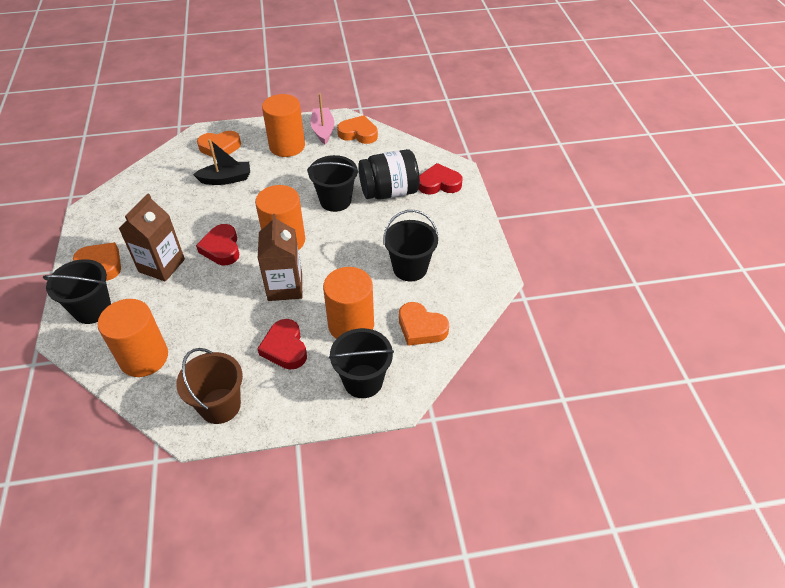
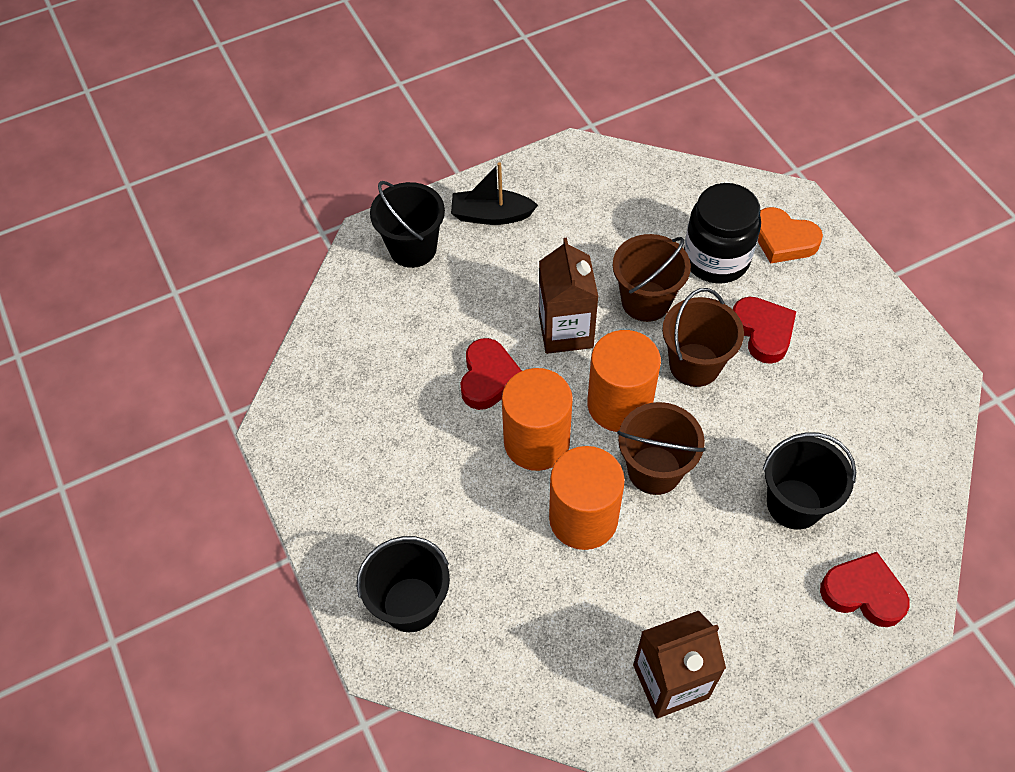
black bucket: 4 -> 3
brown bucket: 1 -> 3
orange cylinder: 4 -> 3
orange heart: 4 -> 1
pink boat: 1 -> 0

